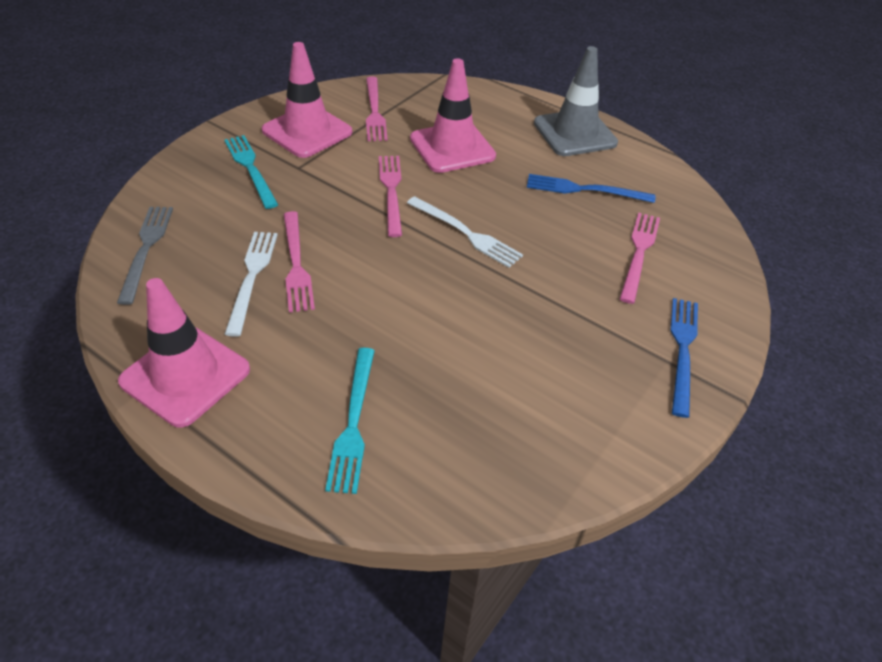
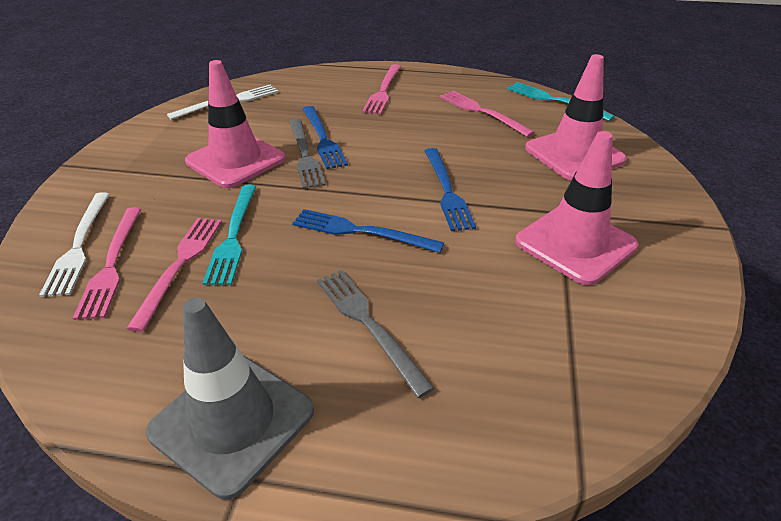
blue fork: 2 -> 3
grey fork: 1 -> 2

